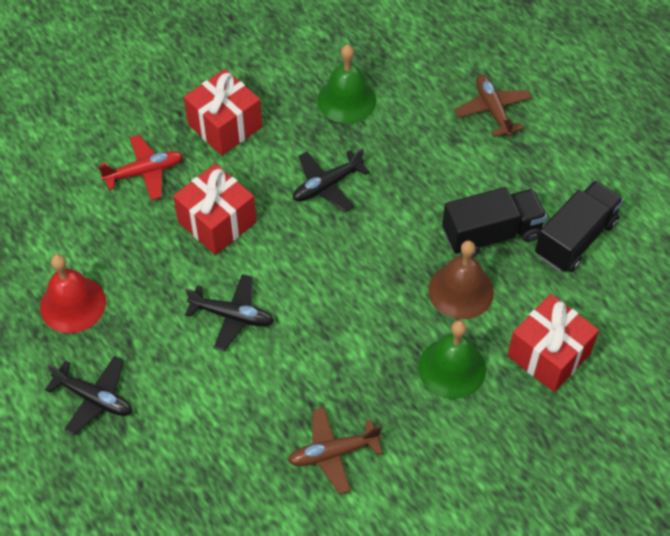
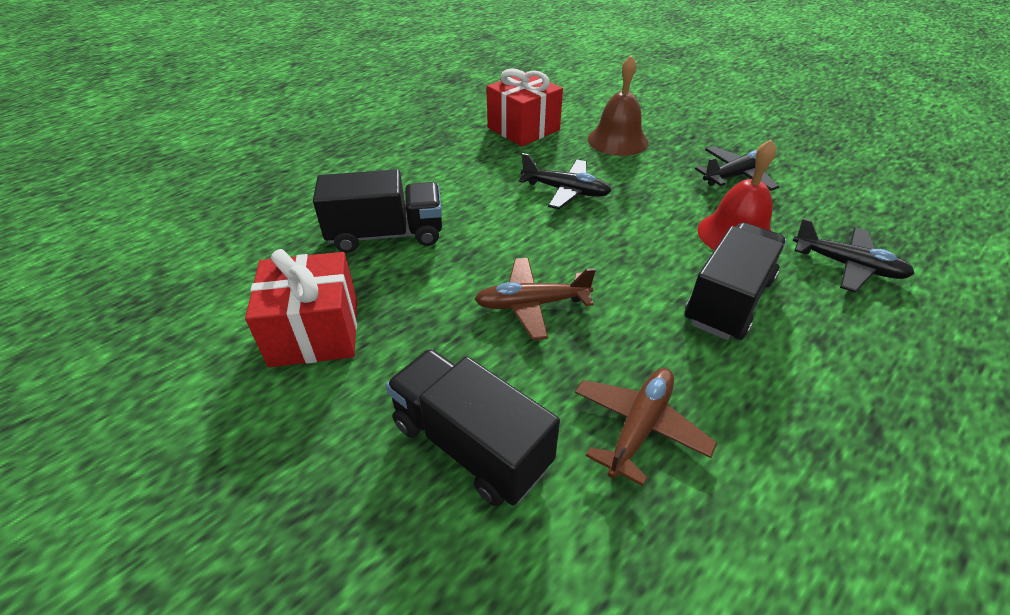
black truck: 2 -> 3
green bell: 2 -> 0
red gift: 3 -> 2
red plane: 1 -> 0

